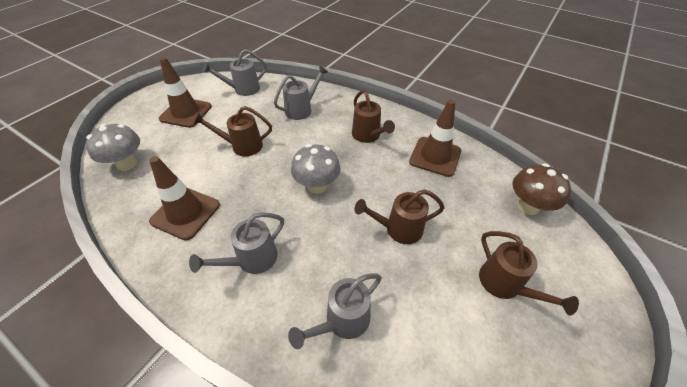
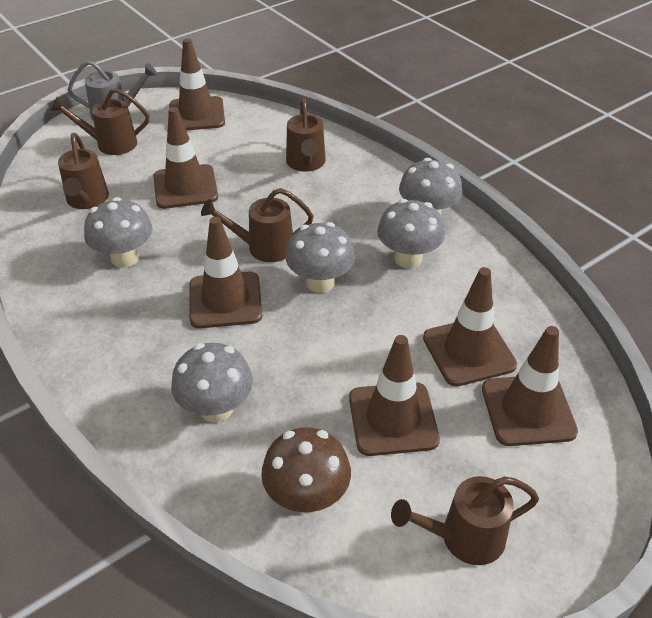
brown traffic cone: 3 -> 6
brown watering can: 4 -> 5
grey mushroom: 2 -> 5
grey watering can: 4 -> 1

